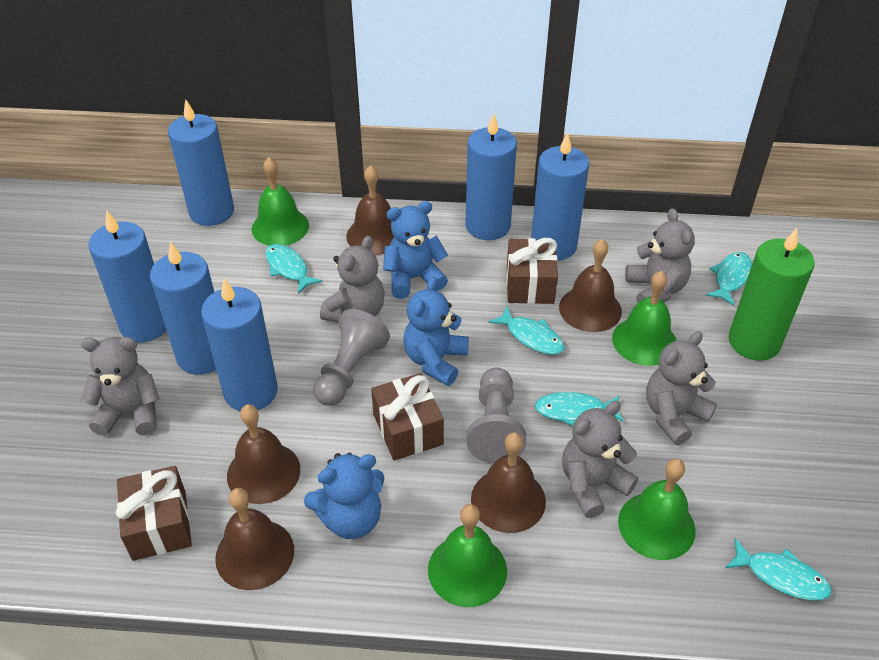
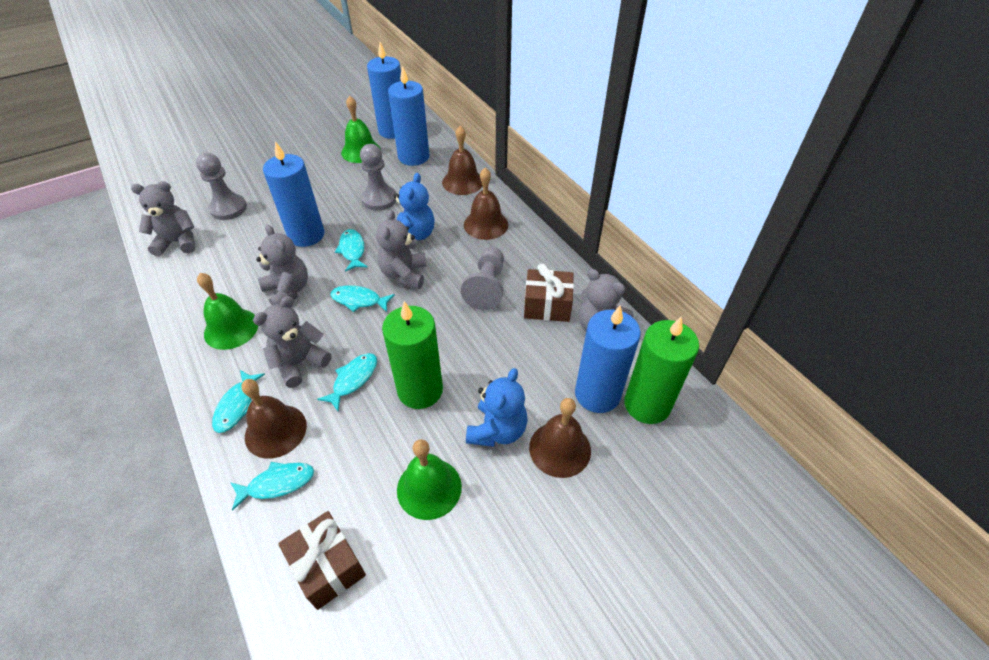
blue candle: 6 -> 4
blue teddy bear: 3 -> 2
brown bell: 5 -> 4
brown gift: 3 -> 2
green bell: 4 -> 3
green candle: 1 -> 2
grey pawn: 2 -> 3

